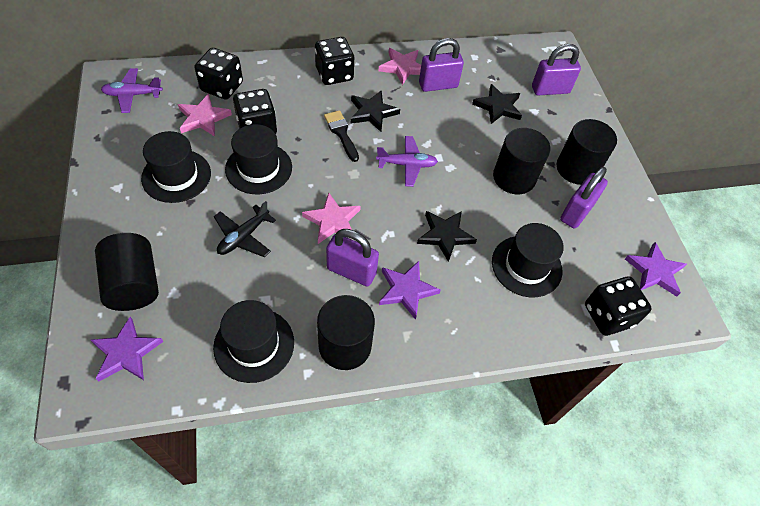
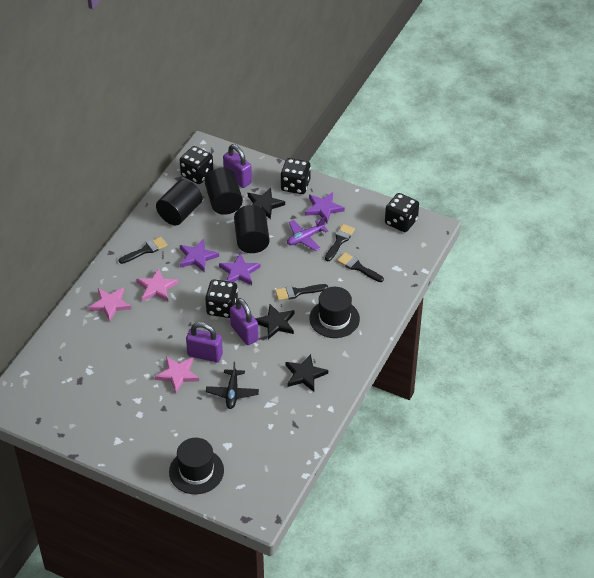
black brush: 1 -> 4
black cylinder: 4 -> 3
black hat: 4 -> 2
purple padlock: 4 -> 3
purple plane: 2 -> 1

